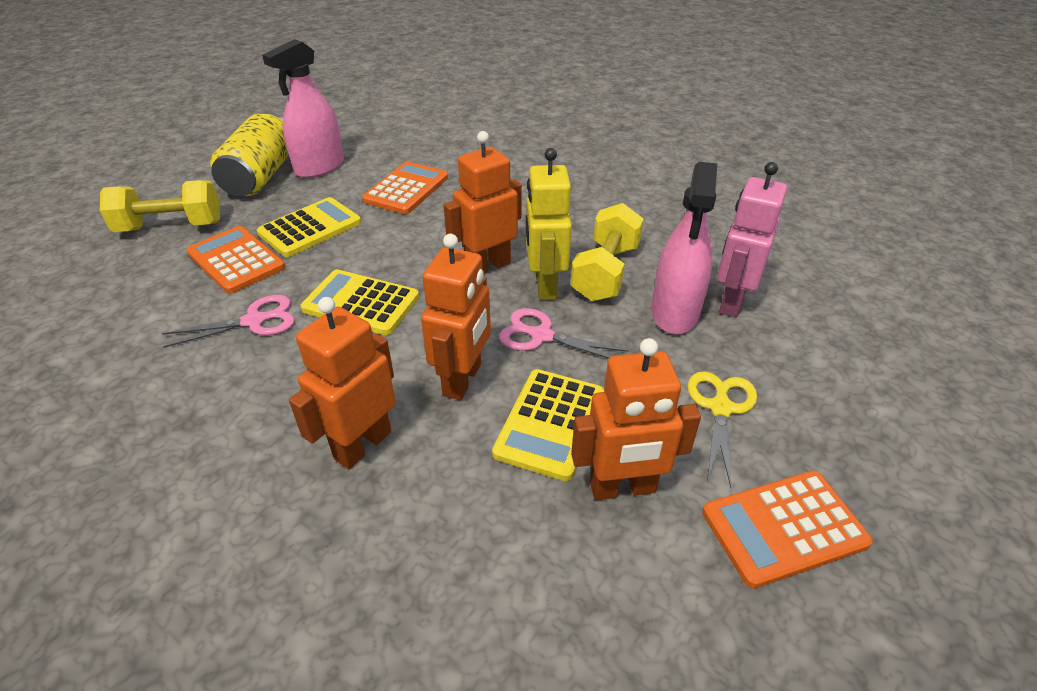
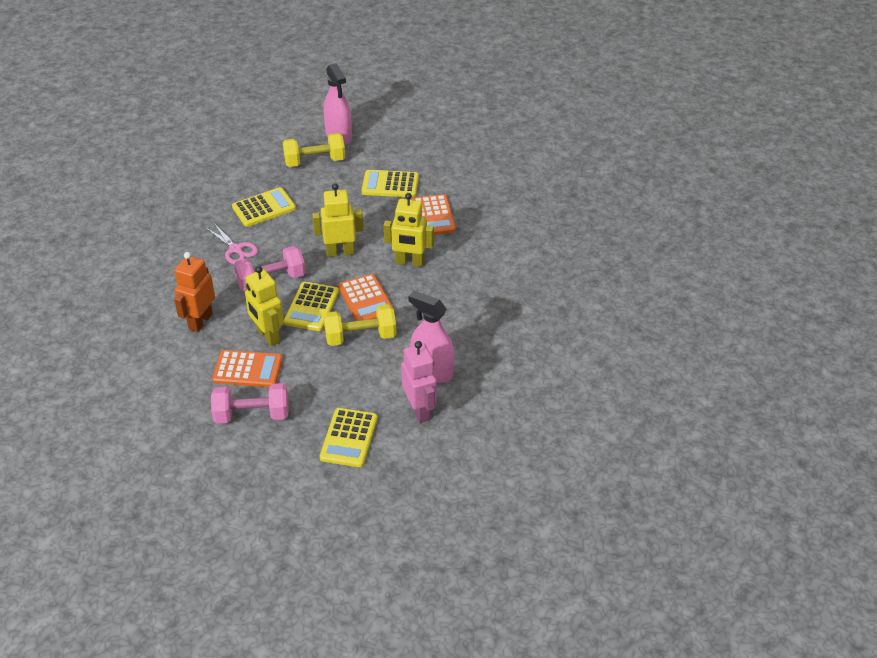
orange robot: 4 -> 1
pink dumbbell: 0 -> 2
pink scissors: 2 -> 1
yellow calculator: 3 -> 4
yellow can: 1 -> 0
yellow robot: 1 -> 3
yellow scissors: 1 -> 0

